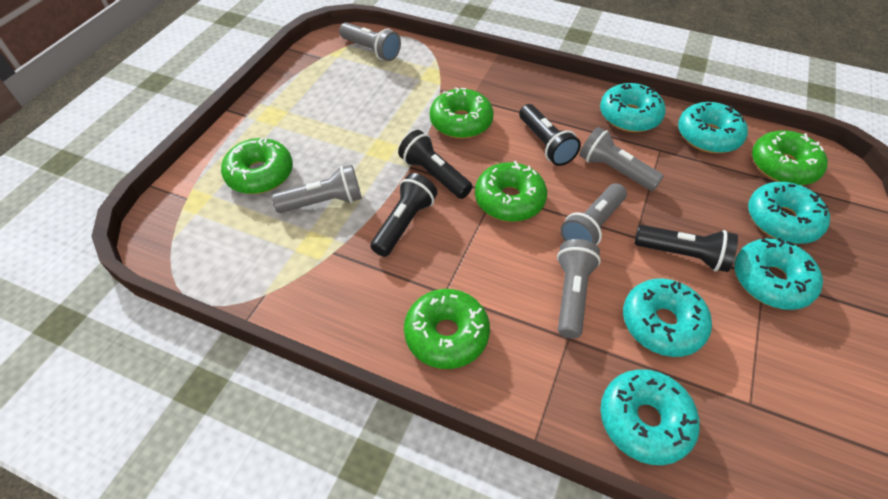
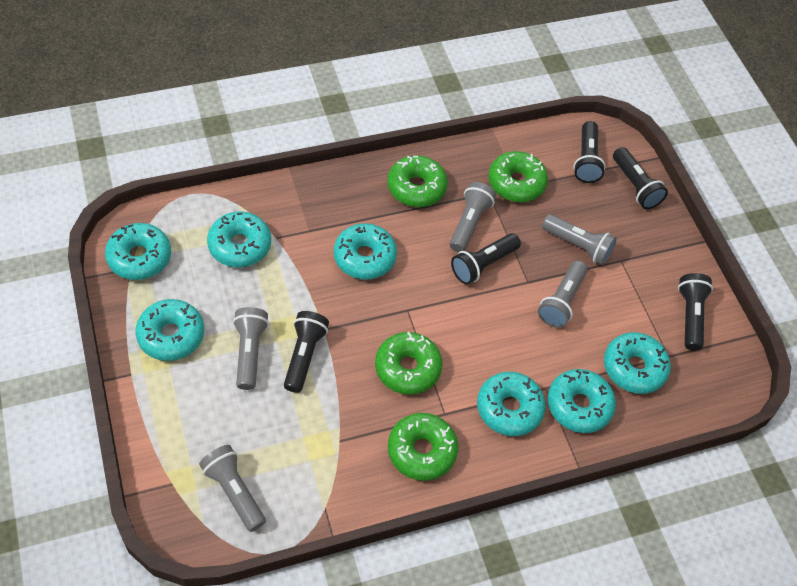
black flashlight: 4 -> 5
green donut: 5 -> 4
turquoise donut: 6 -> 7

